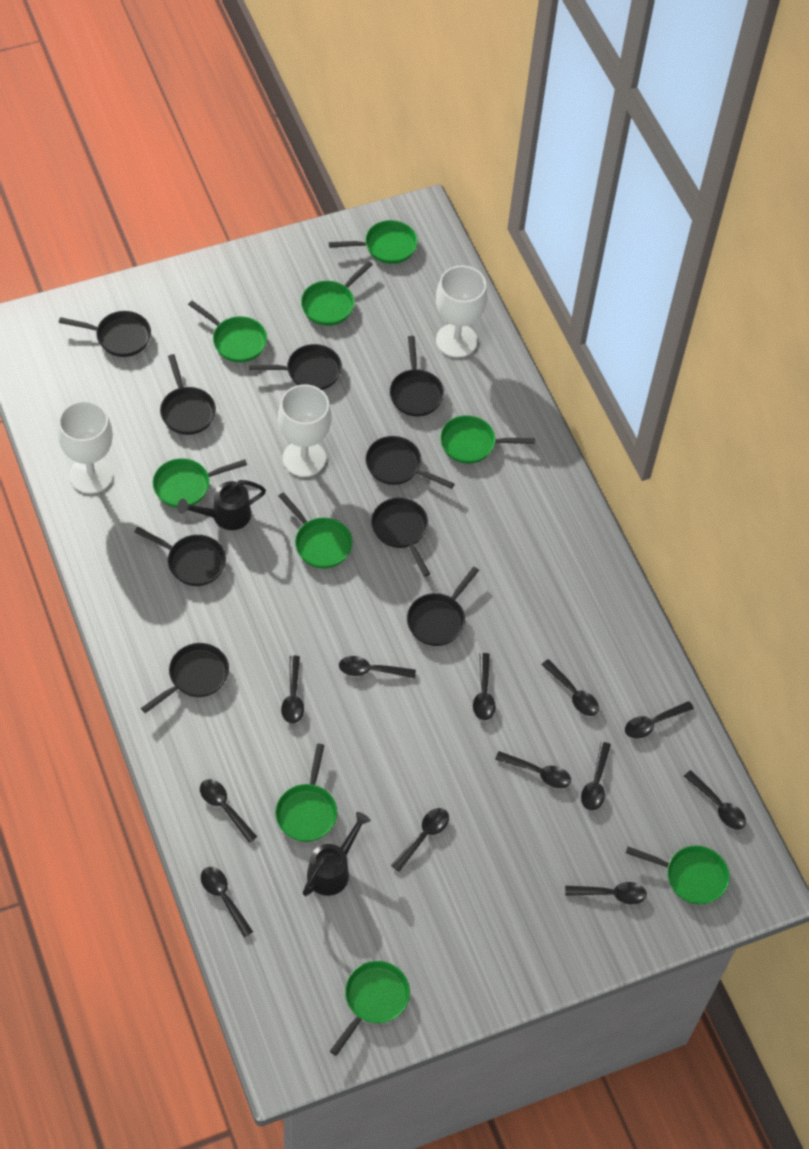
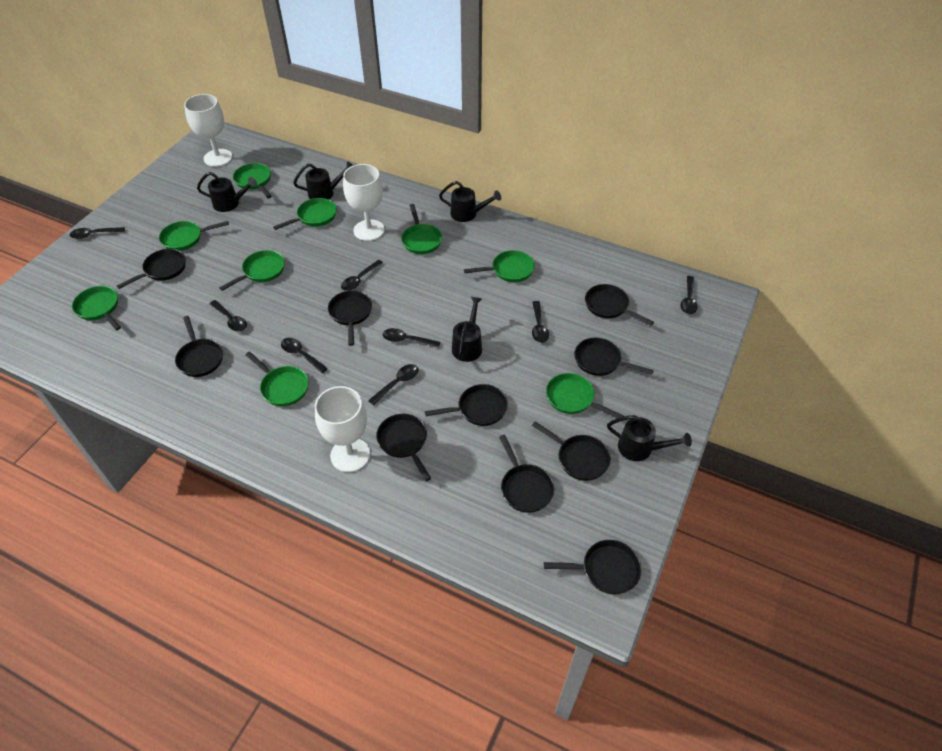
black pan: 9 -> 10
black spoon: 12 -> 8
black watering can: 2 -> 5

